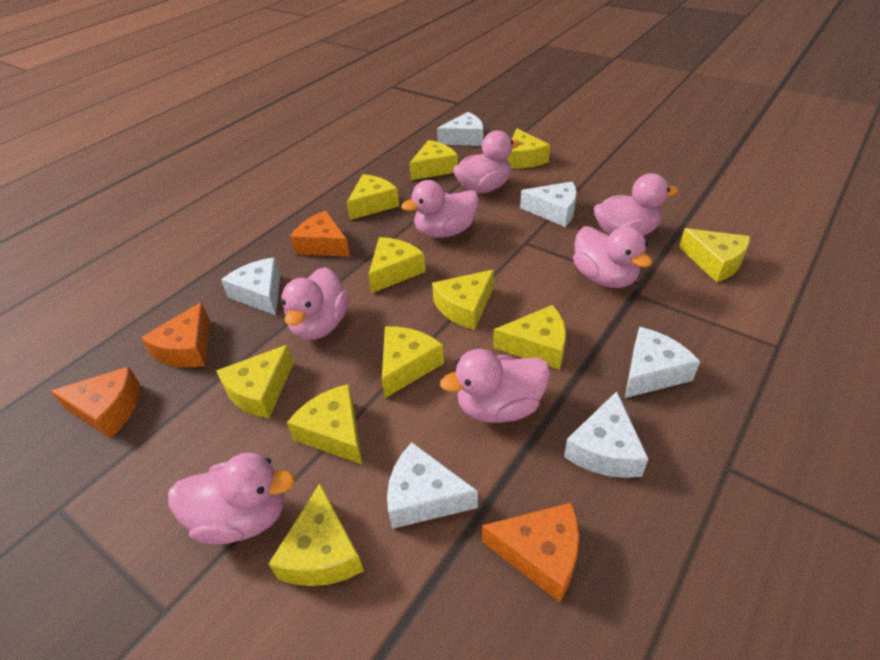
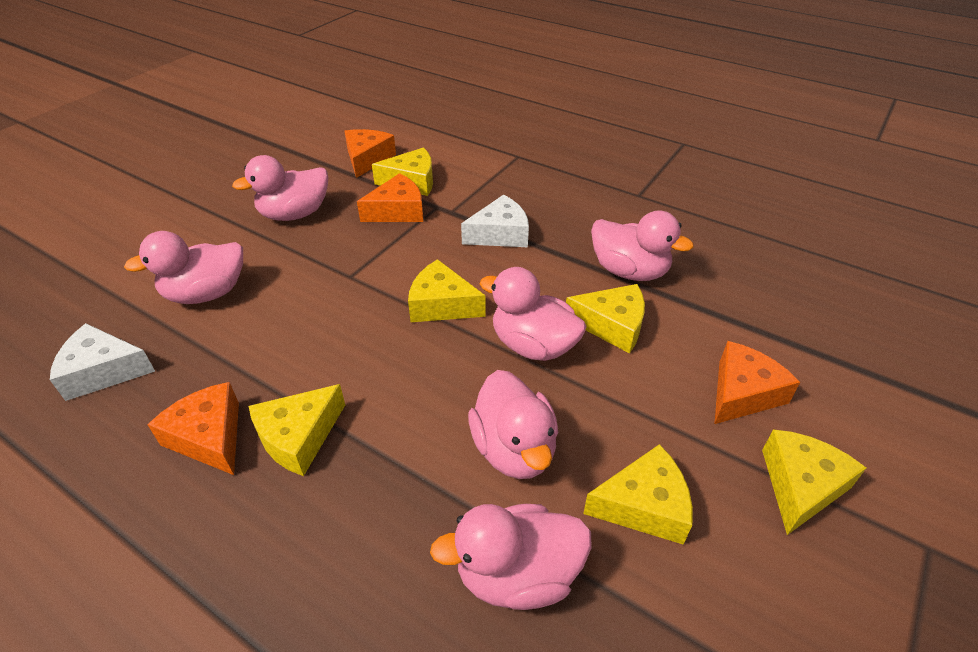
pink duck: 7 -> 6
white cheese: 6 -> 2
yellow cheese: 11 -> 6

